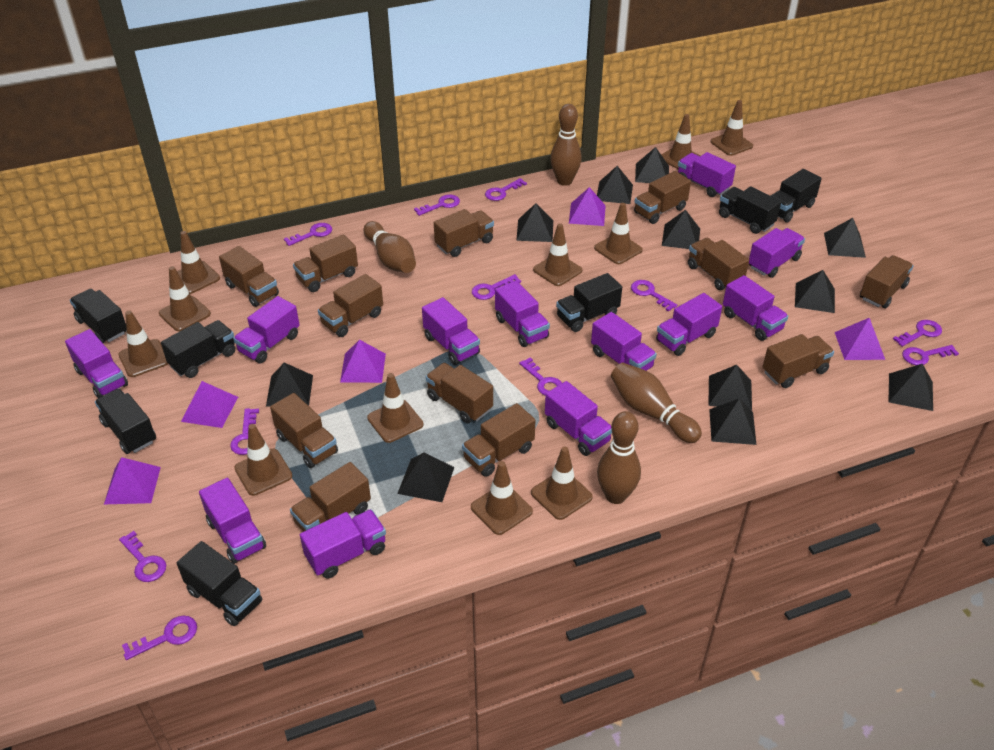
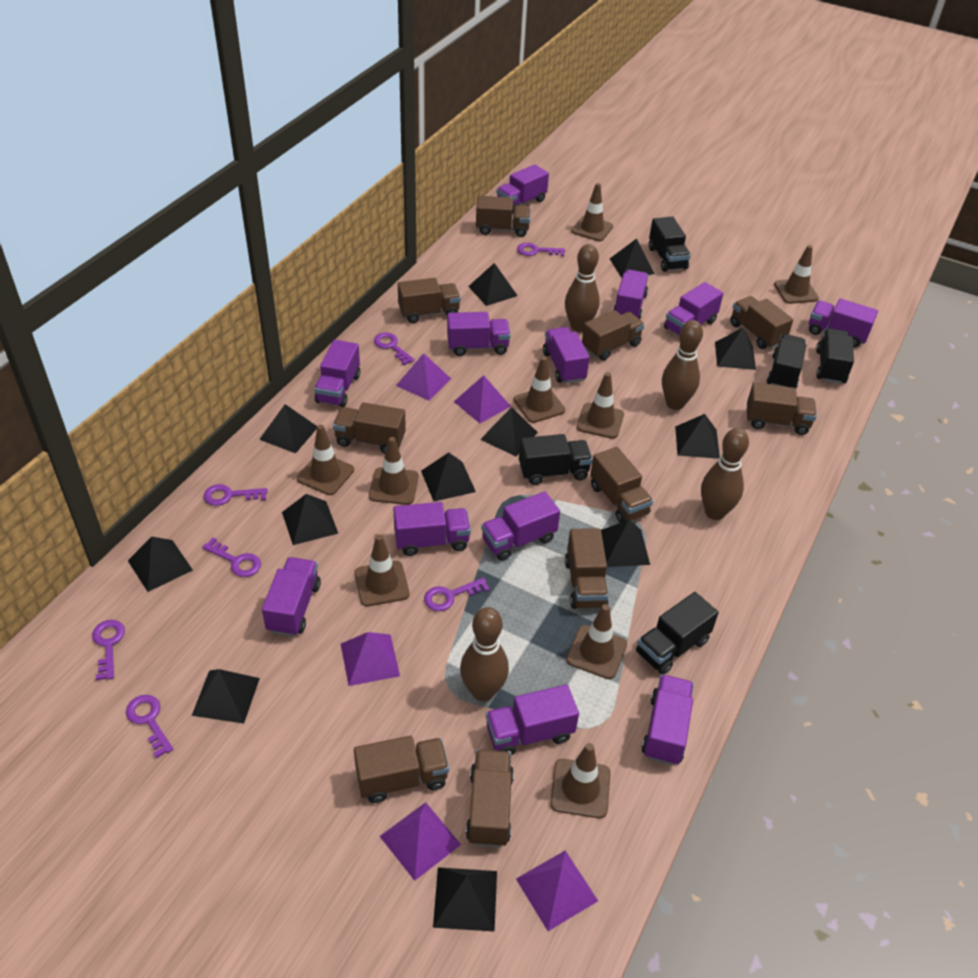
black pyramid: 11 -> 12
black truck: 7 -> 5
brown traffic cone: 11 -> 9
brown truck: 12 -> 10
purple key: 11 -> 7

